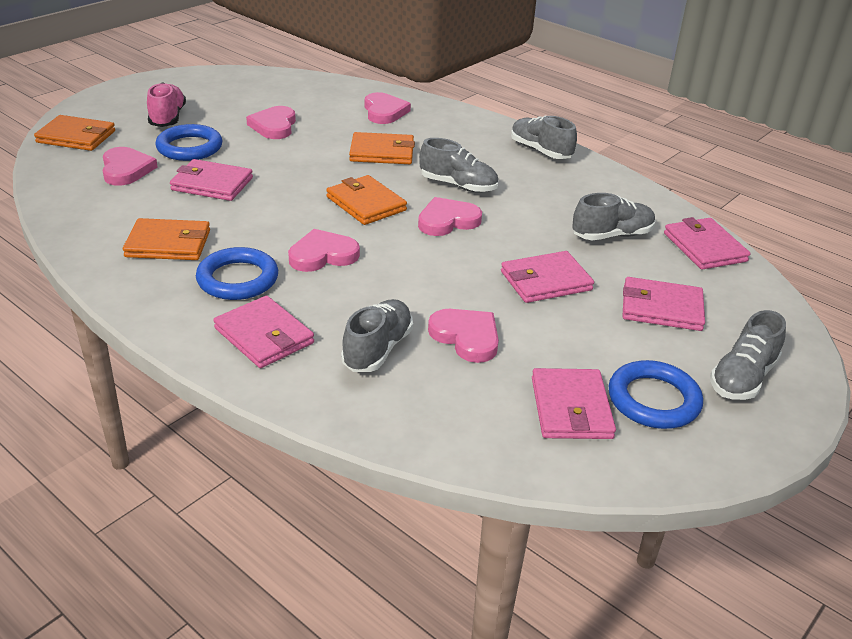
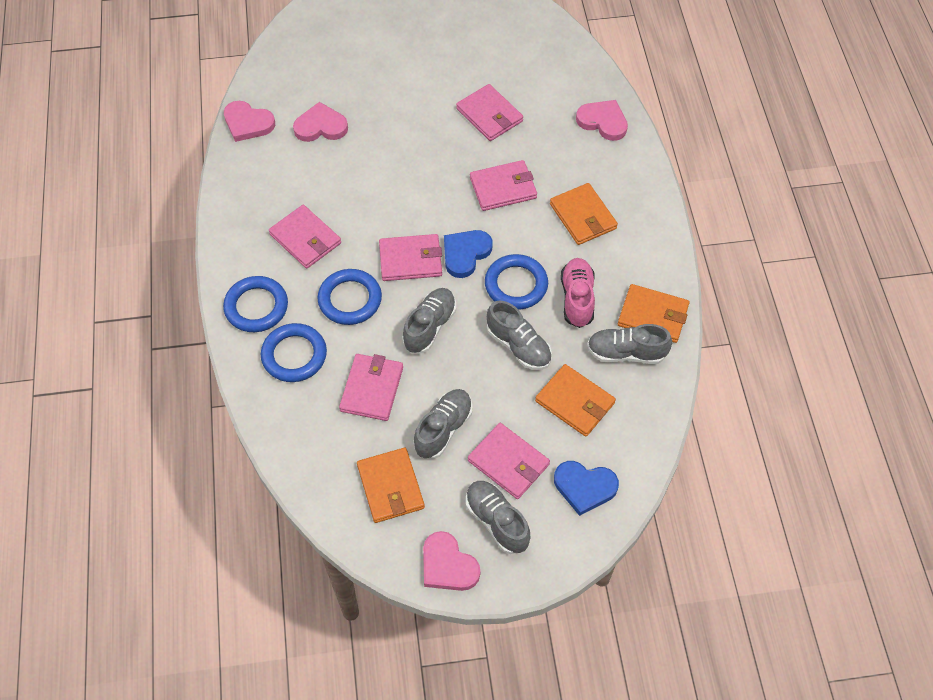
blue heart: 0 -> 2
blue ring: 3 -> 4
pink heart: 6 -> 4

